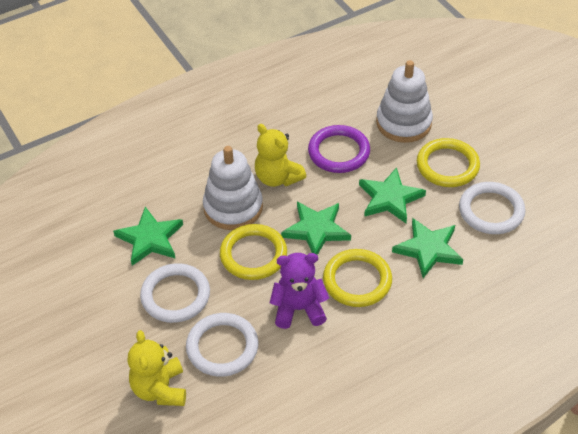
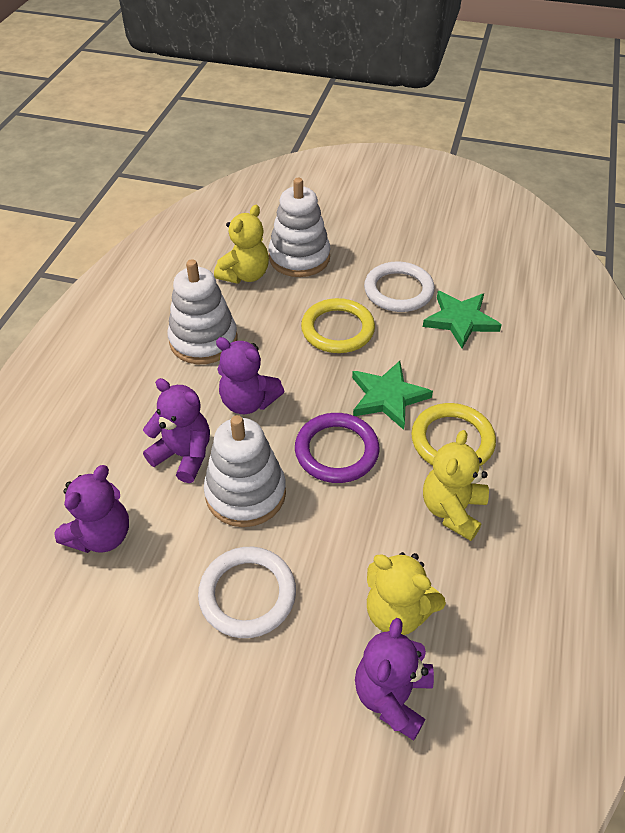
green star: 4 -> 2
purple teddy bear: 1 -> 4
white ring: 3 -> 2
white stacking toy: 2 -> 3
yellow ring: 3 -> 2
yellow teddy bear: 2 -> 3

